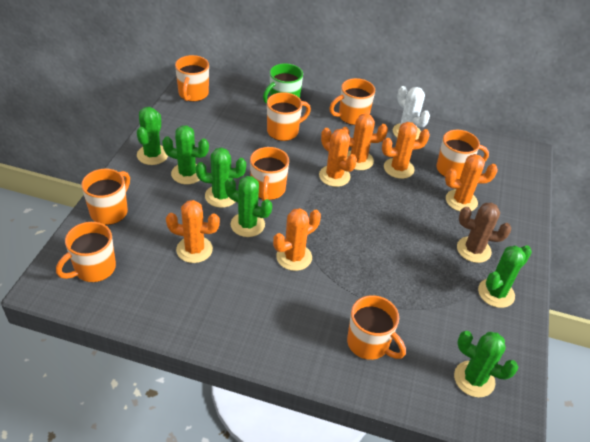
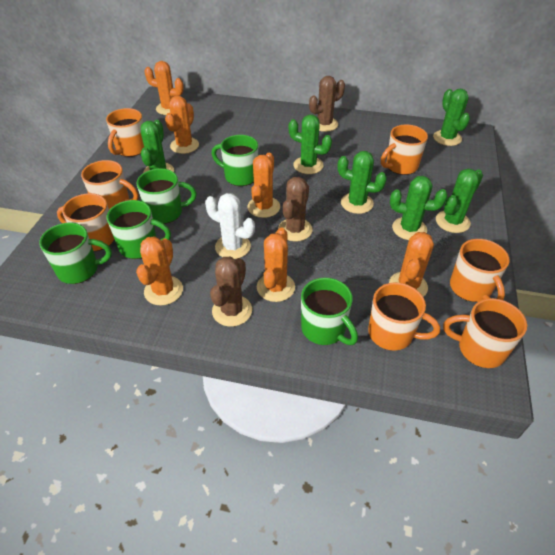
brown cactus: 1 -> 3
green mug: 1 -> 5
orange mug: 8 -> 7

